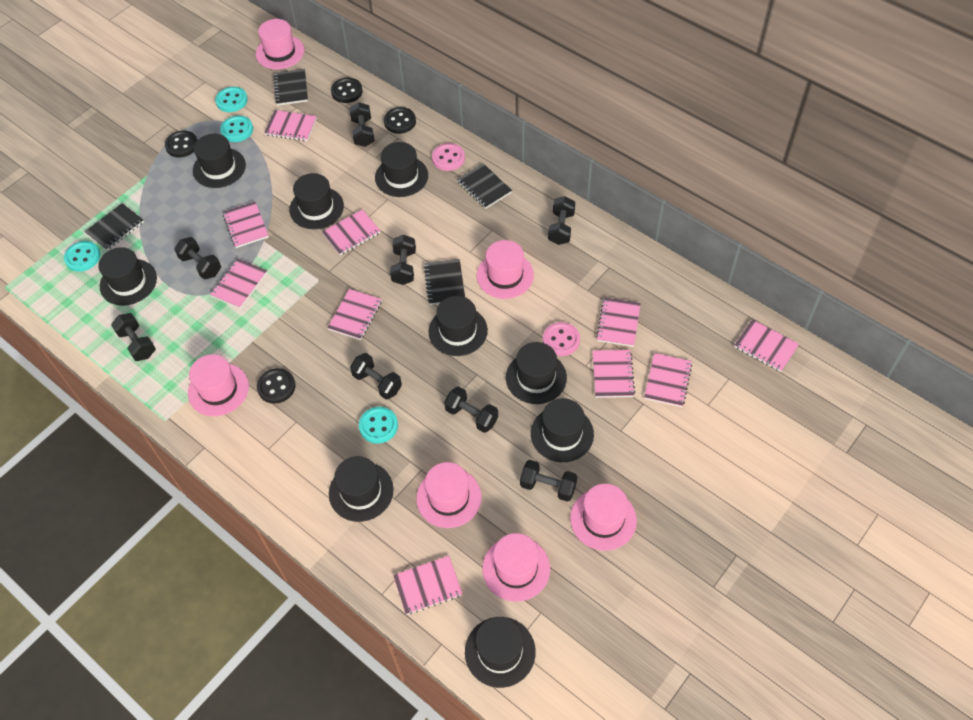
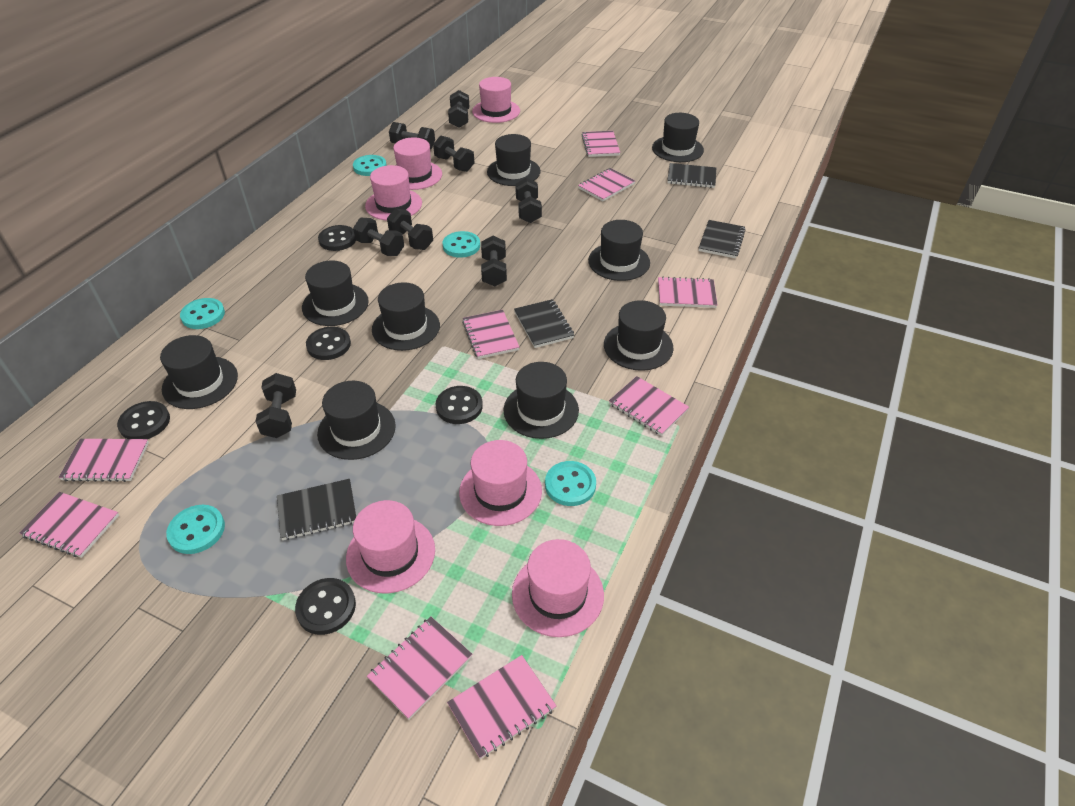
black button: 4 -> 5
pink button: 2 -> 0
pink notebook: 10 -> 9
turquoise button: 4 -> 5

